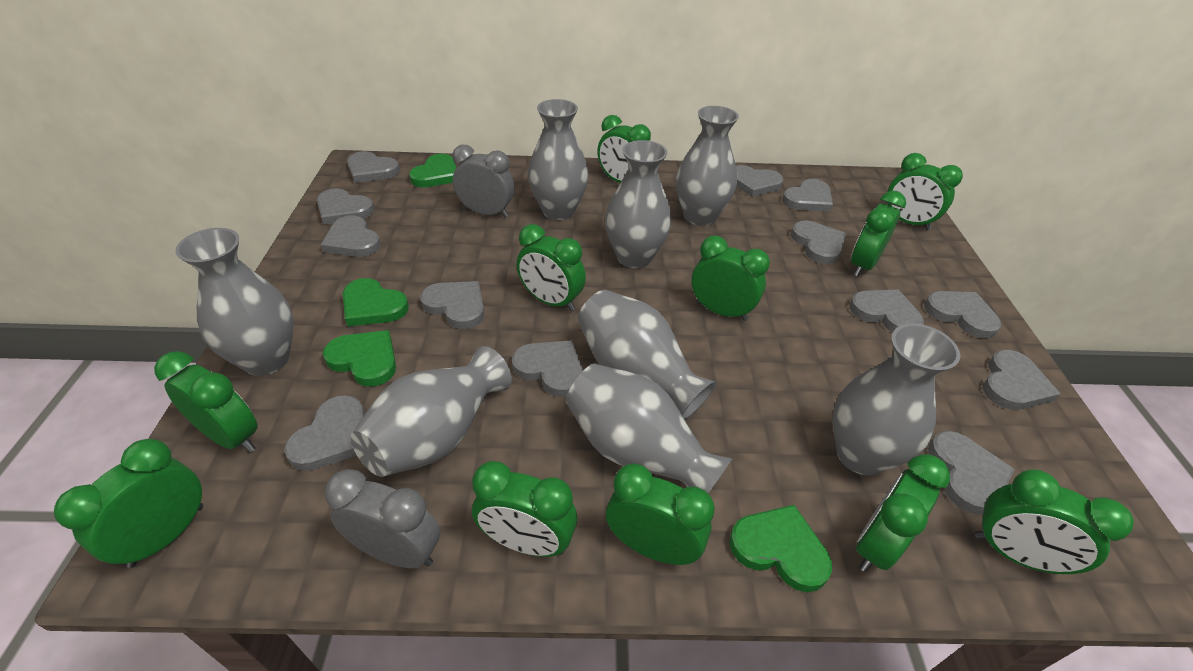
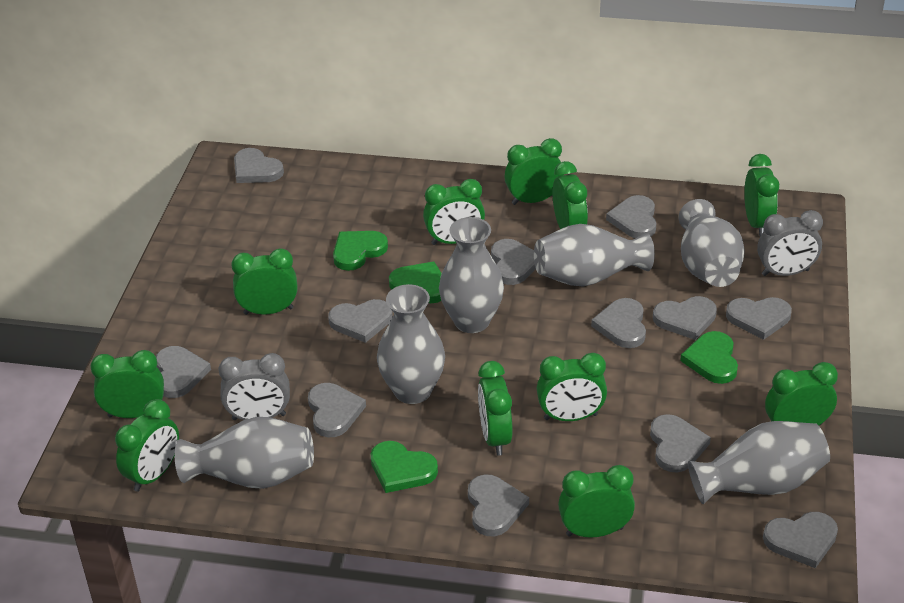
grey heart: 13 -> 12
grey vase: 8 -> 6

